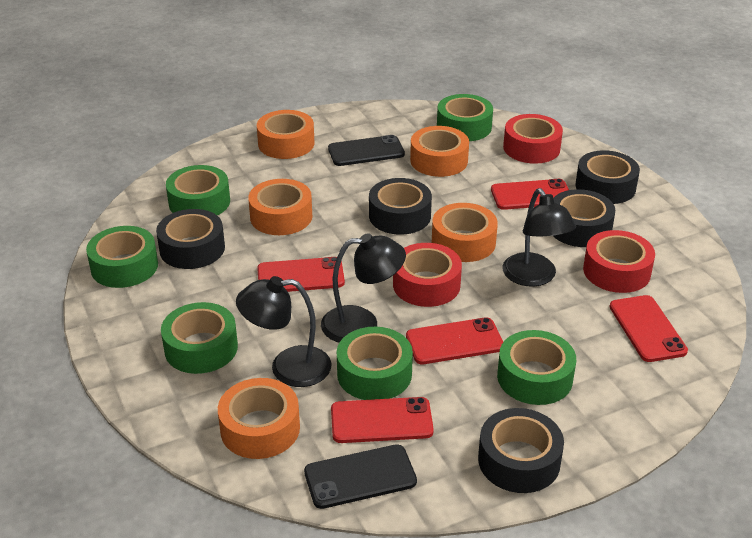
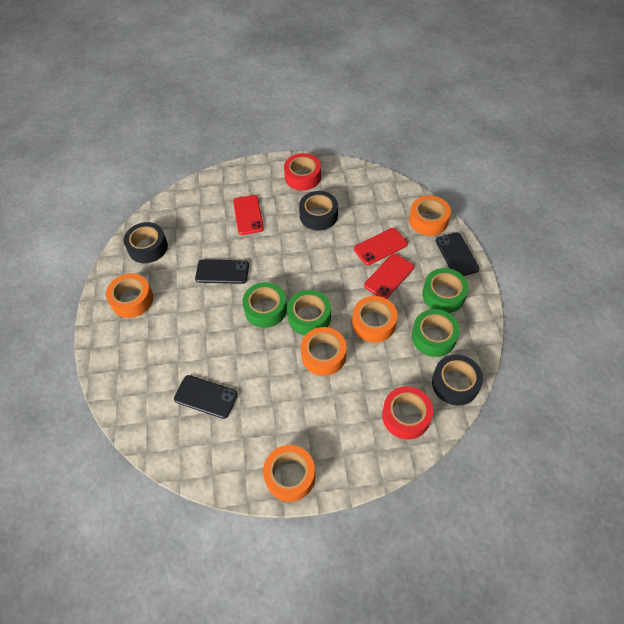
black lamp: 3 -> 0
black phone: 2 -> 3
black tape: 5 -> 3
green tape: 6 -> 4
red phone: 5 -> 3
red tape: 3 -> 2

